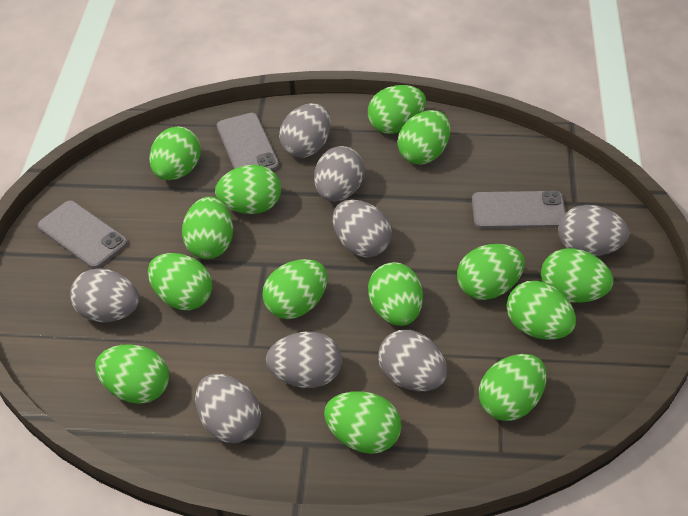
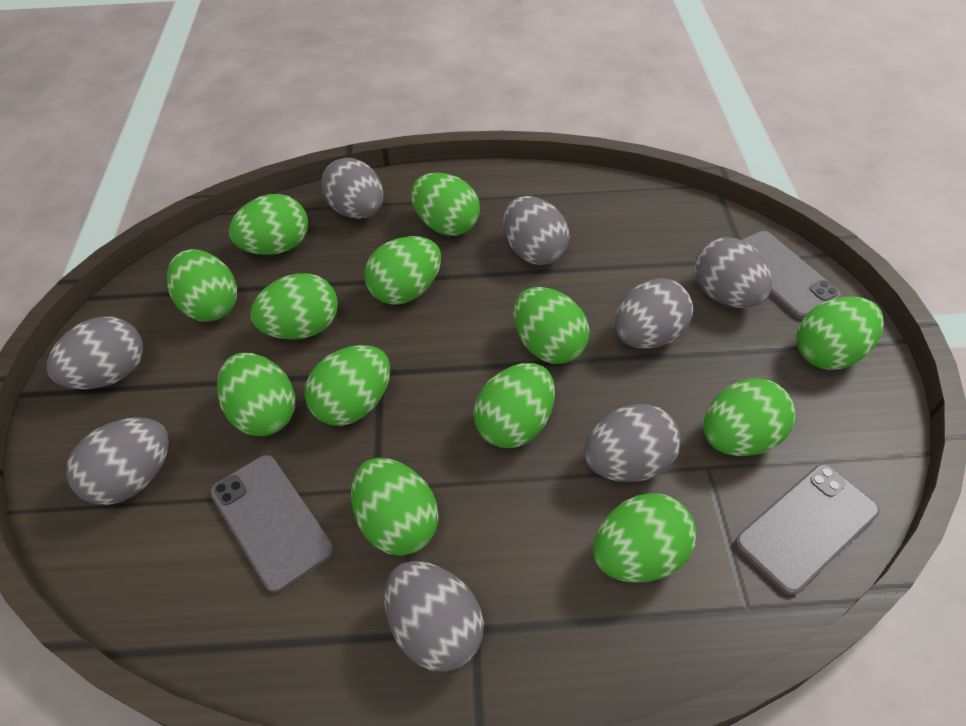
green egg: 14 -> 13

